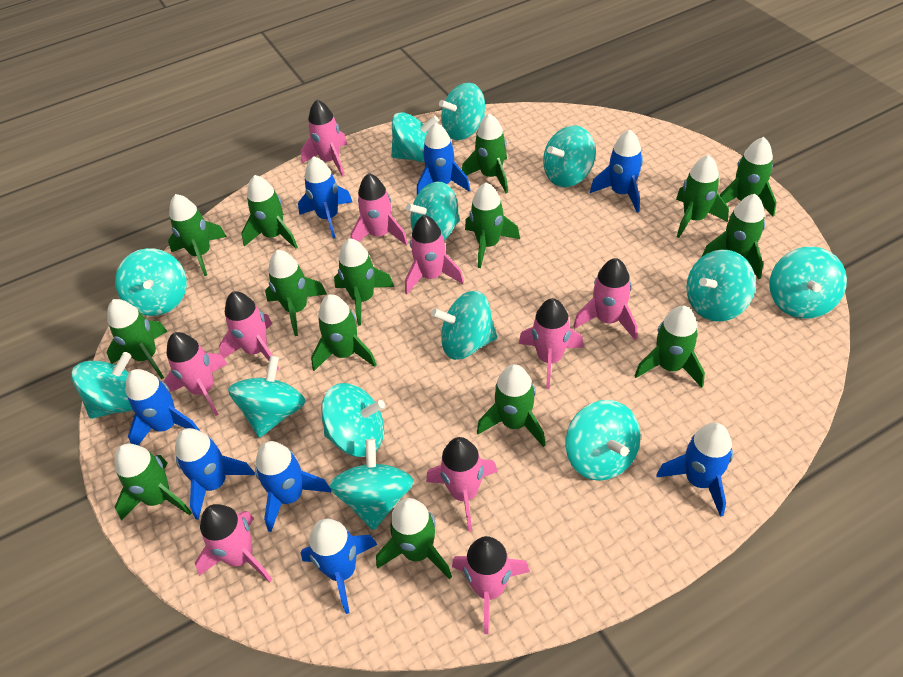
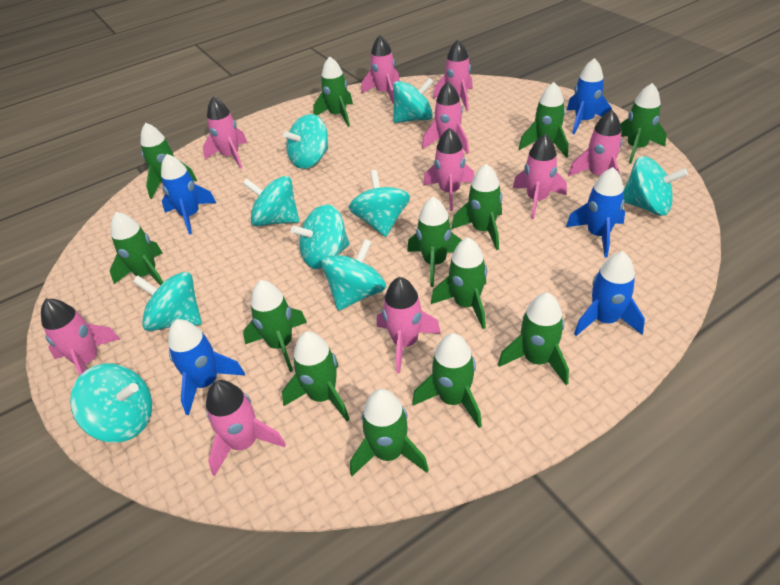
blue rocket: 8 -> 5
green rocket: 15 -> 13
turquoise spinning top: 13 -> 9

